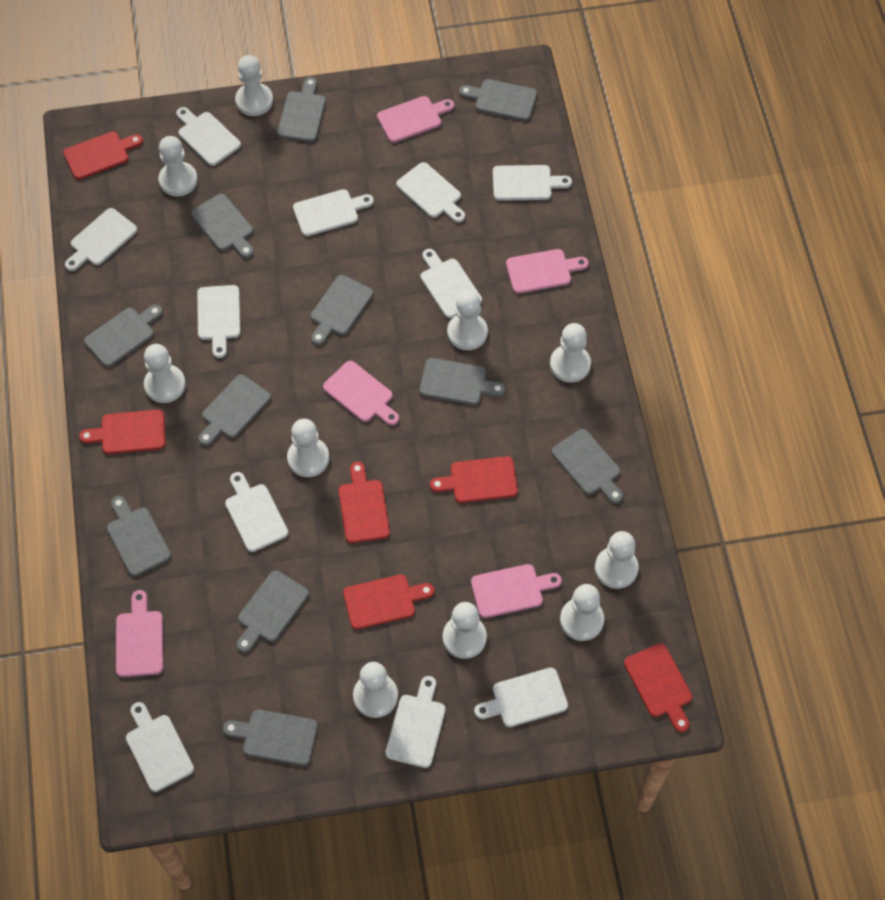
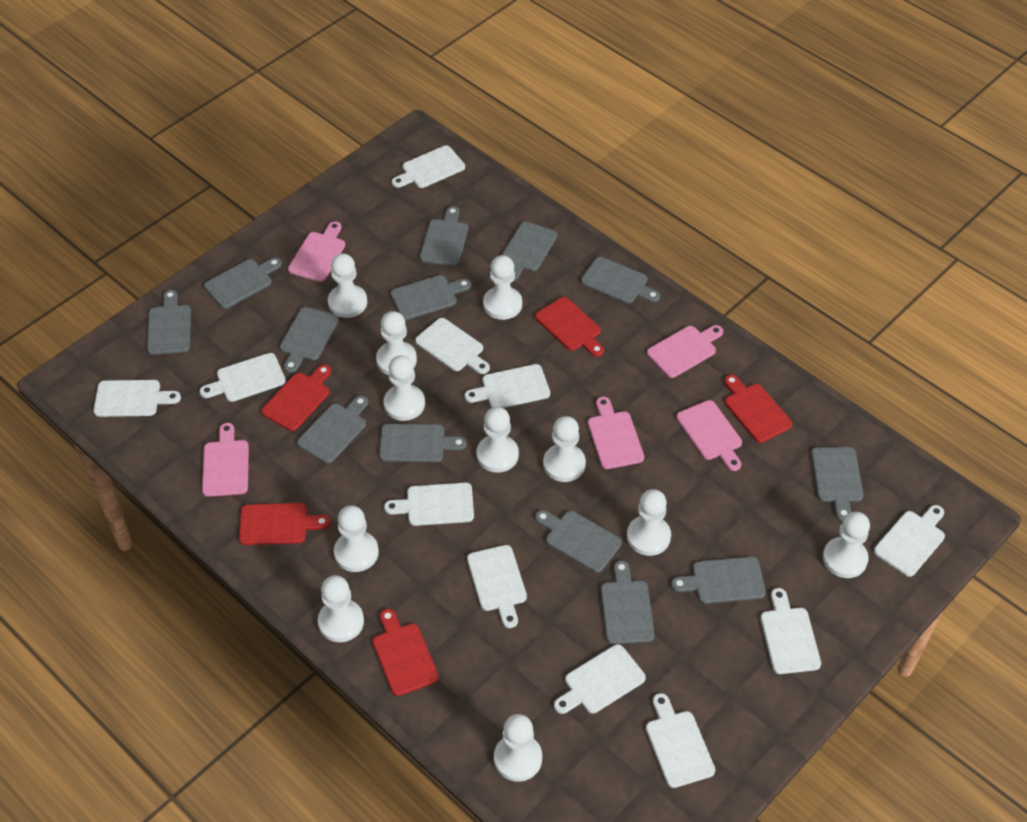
grey cutting board: 11 -> 13
red cutting board: 6 -> 5
white pawn: 10 -> 11

